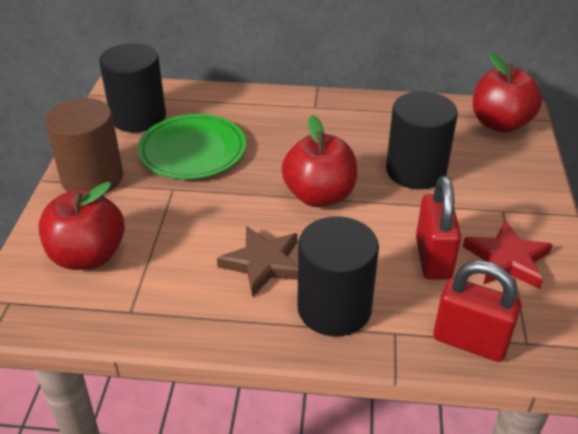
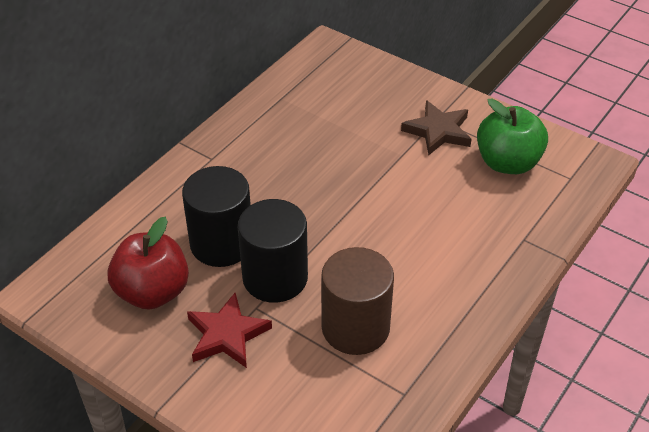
black cylinder: 3 -> 2
green apple: 0 -> 1
green plate: 1 -> 0
red apple: 3 -> 1
red padlock: 2 -> 0

